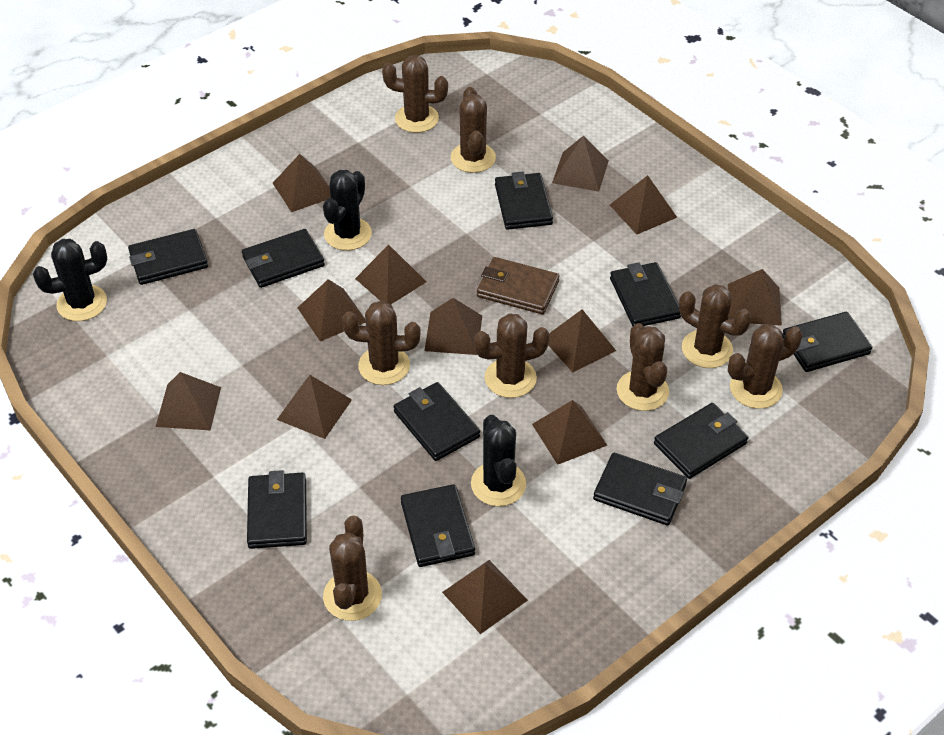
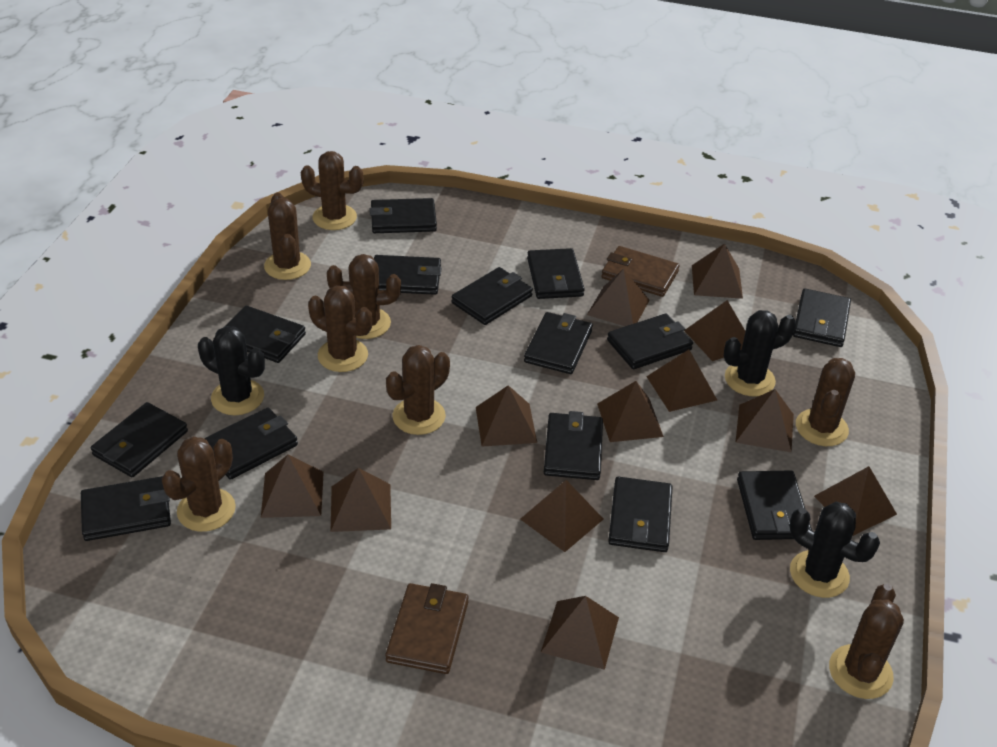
black wallet: 10 -> 14
brown wallet: 1 -> 2

